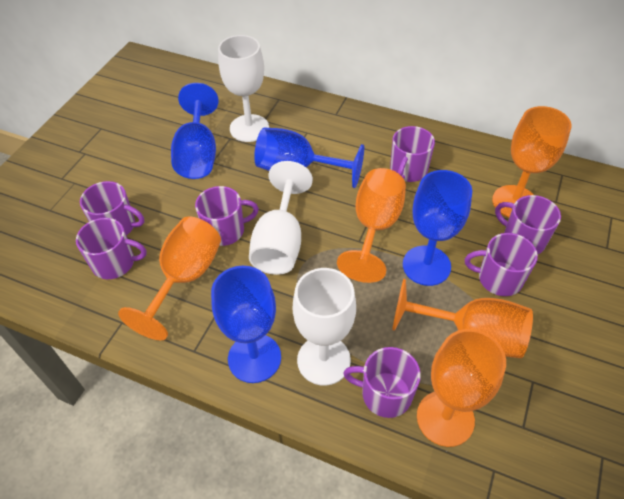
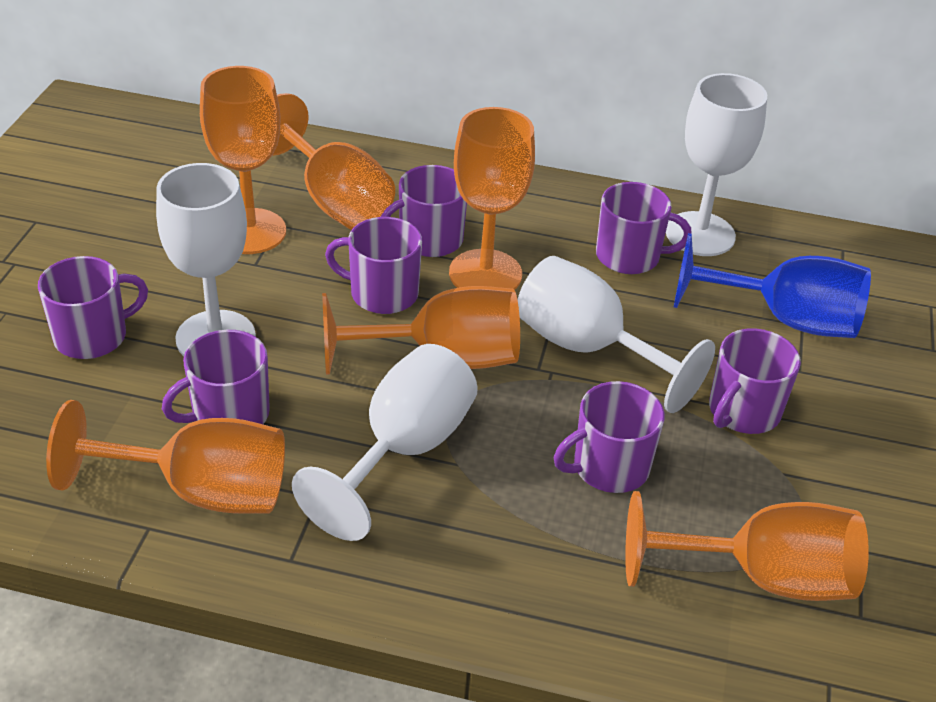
blue goblet: 4 -> 1
orange goblet: 5 -> 6
white goblet: 3 -> 4

